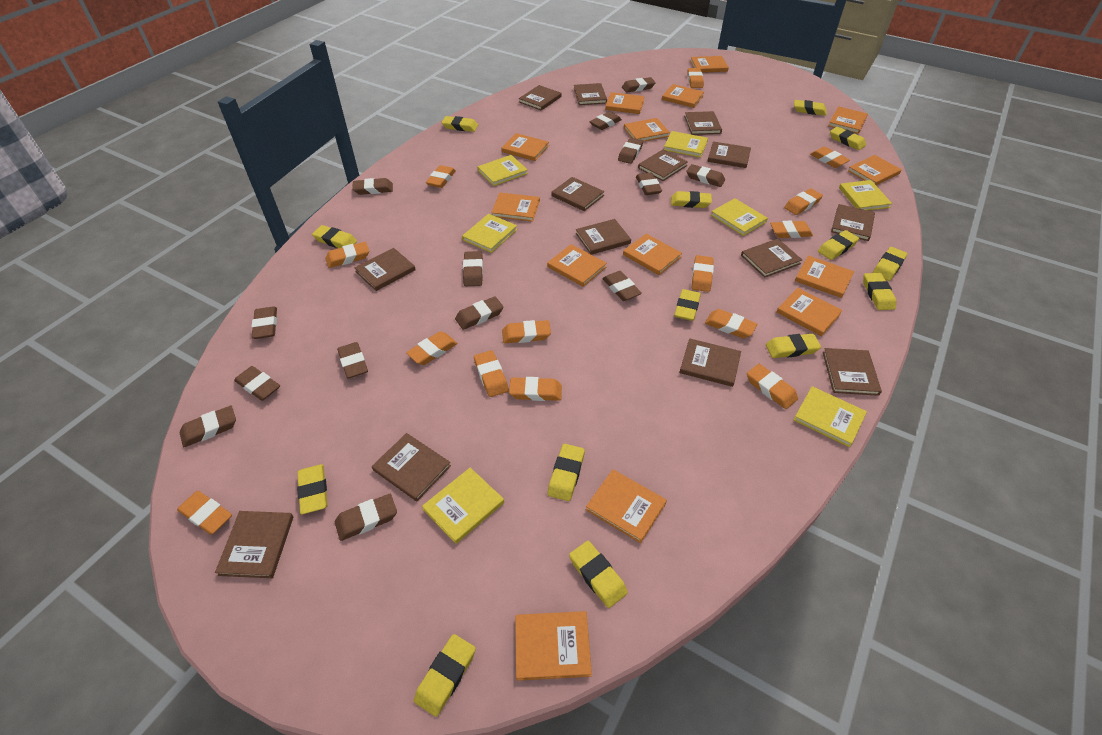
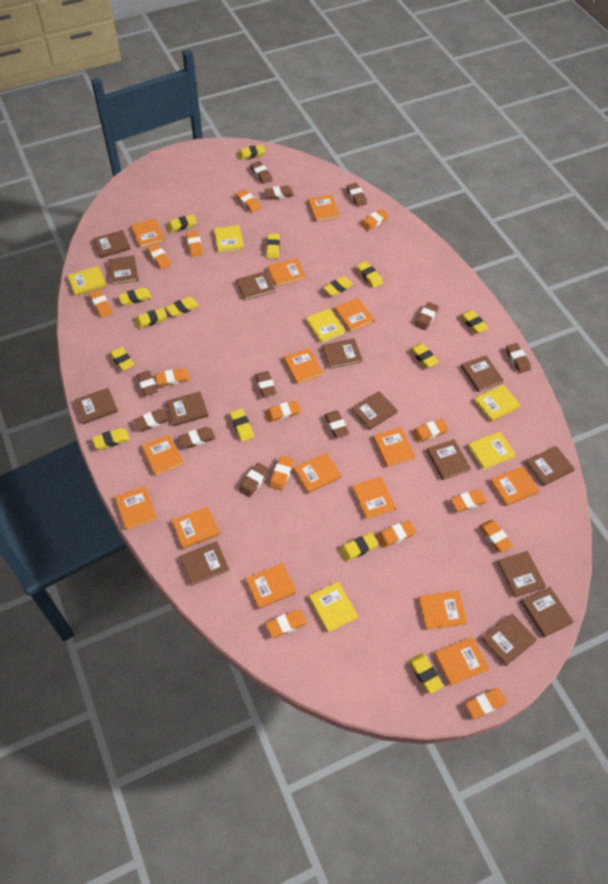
brown eraser: 14 -> 11
orange book: 14 -> 15
yellow book: 7 -> 6
yellow eraser: 14 -> 15

